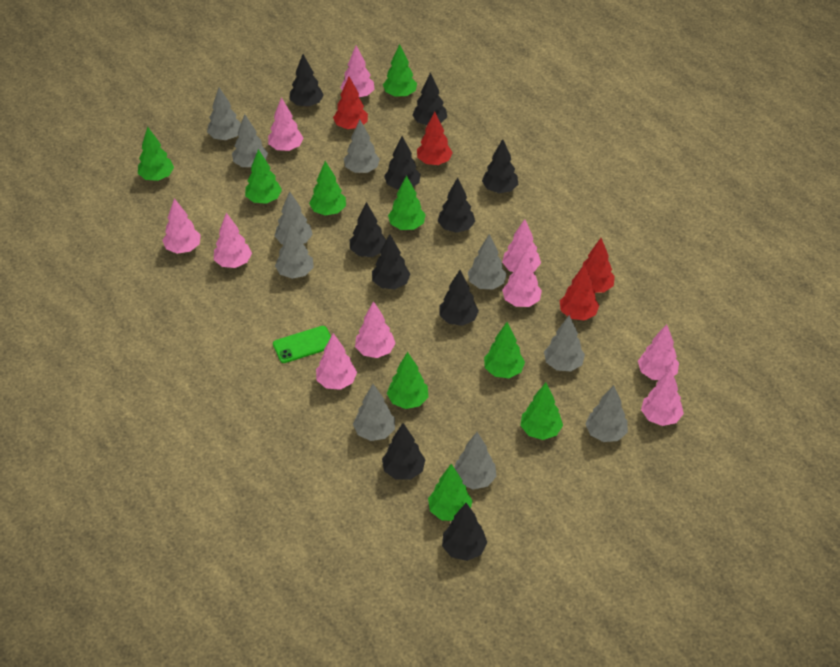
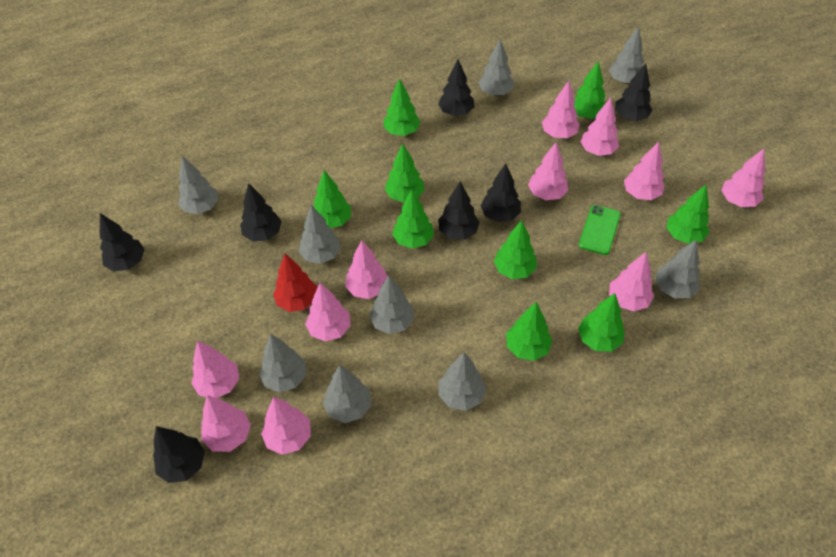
black tree: 10 -> 7
grey tree: 10 -> 9
pink tree: 10 -> 11
red tree: 4 -> 1

